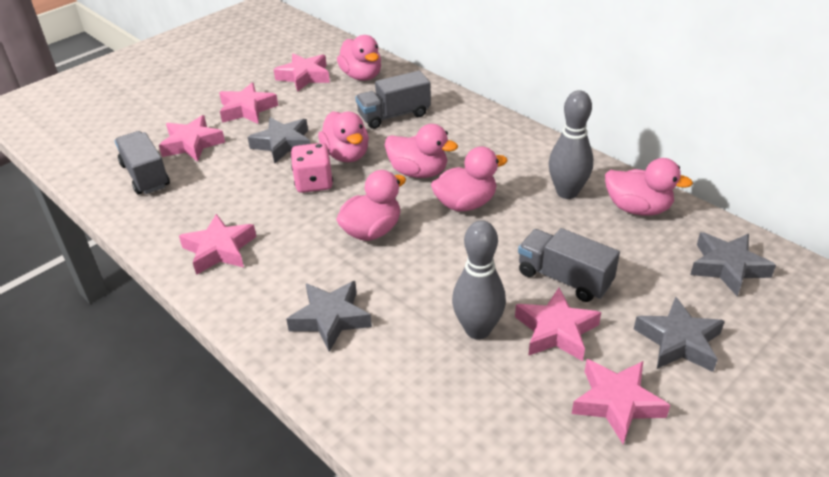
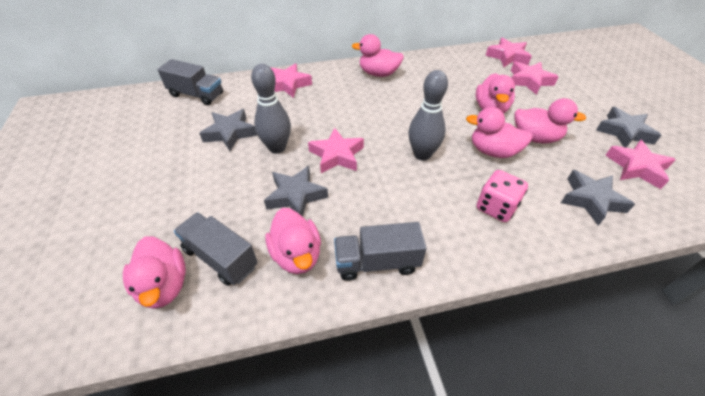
pink star: 6 -> 5

